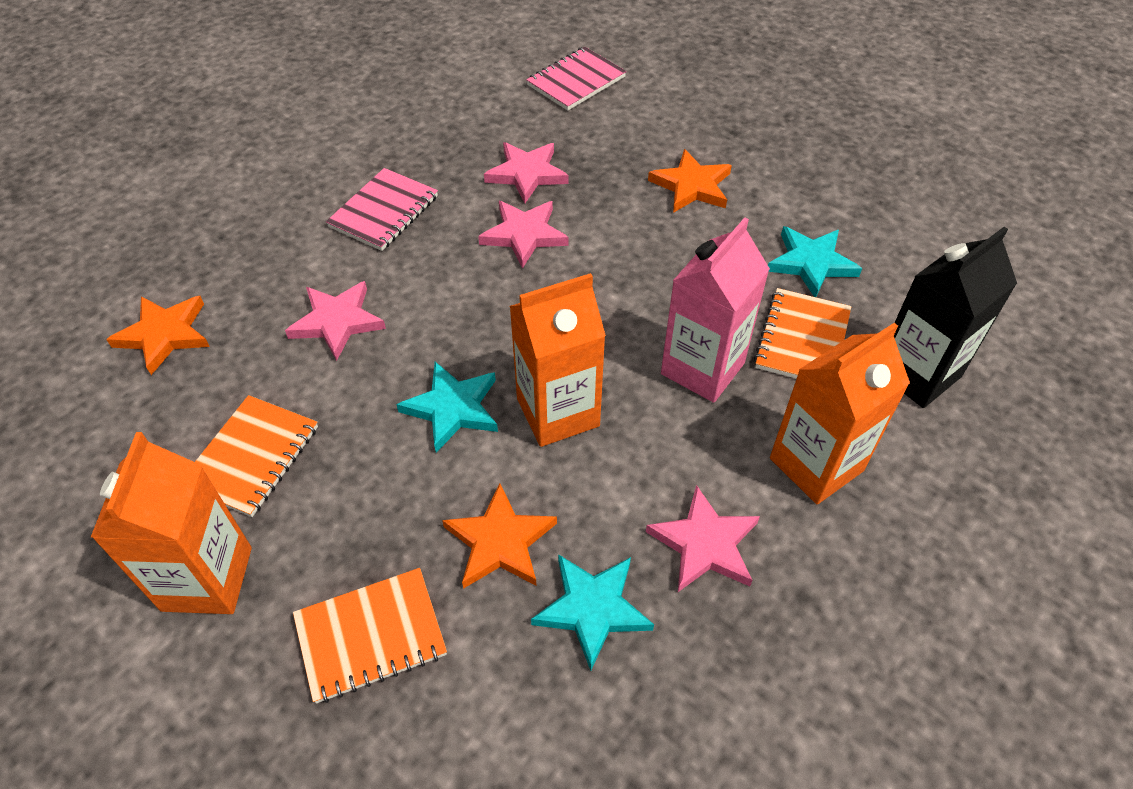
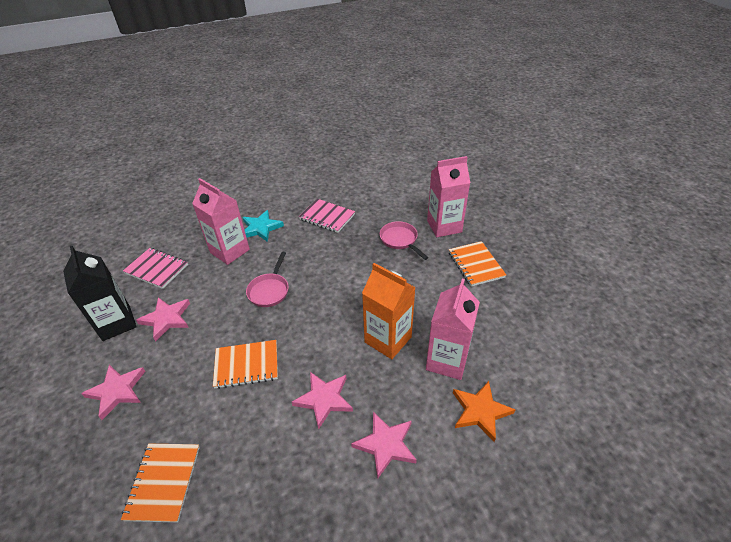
orange carton: 3 -> 1
orange star: 3 -> 1
pink carton: 1 -> 3
pink pan: 0 -> 2
turquoise star: 3 -> 1

